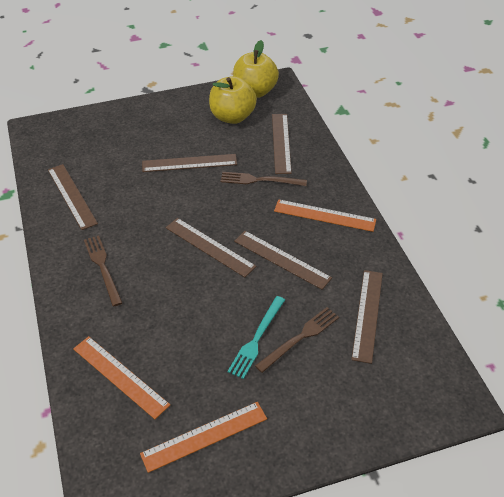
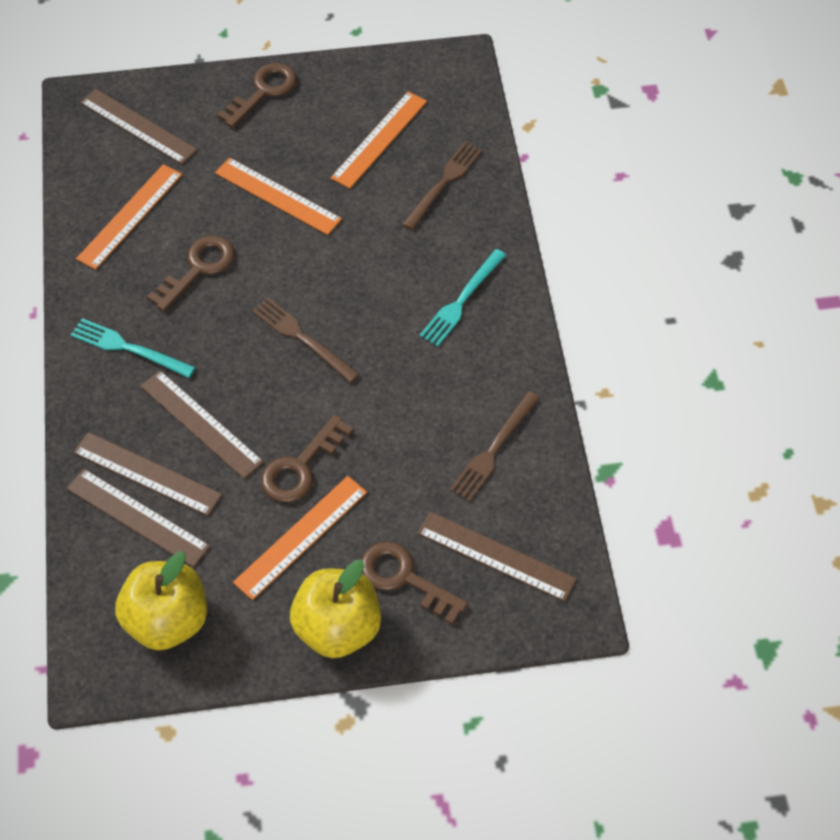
brown key: 0 -> 4
brown ruler: 6 -> 5
orange ruler: 3 -> 4
turquoise fork: 1 -> 2

